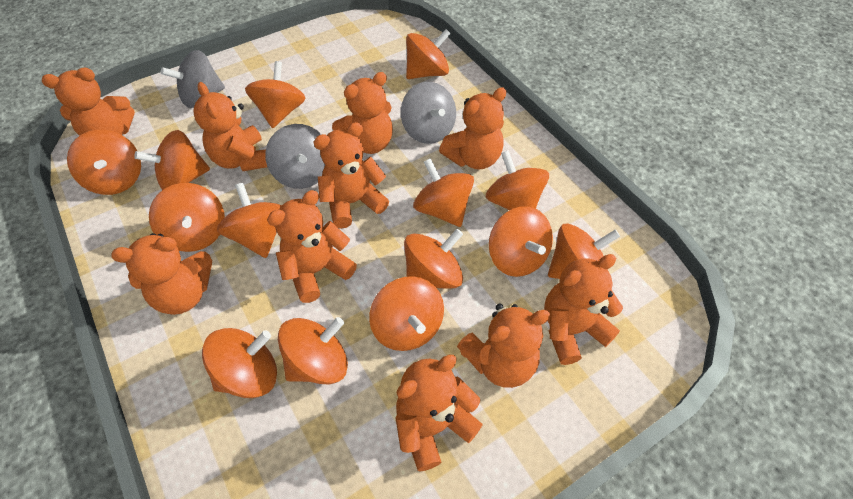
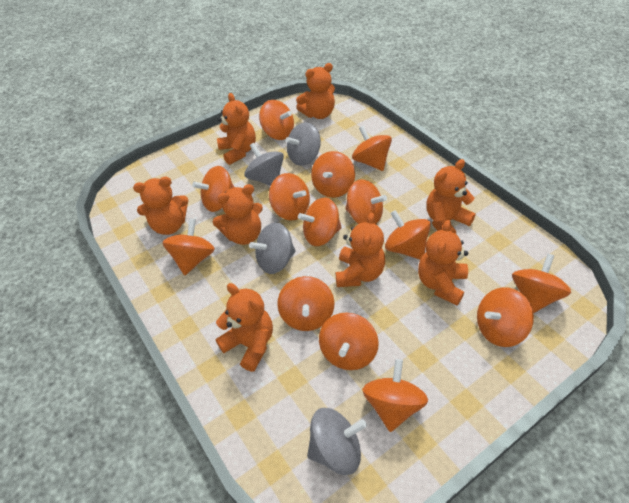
grey spinning top: 3 -> 4
orange teddy bear: 10 -> 8

